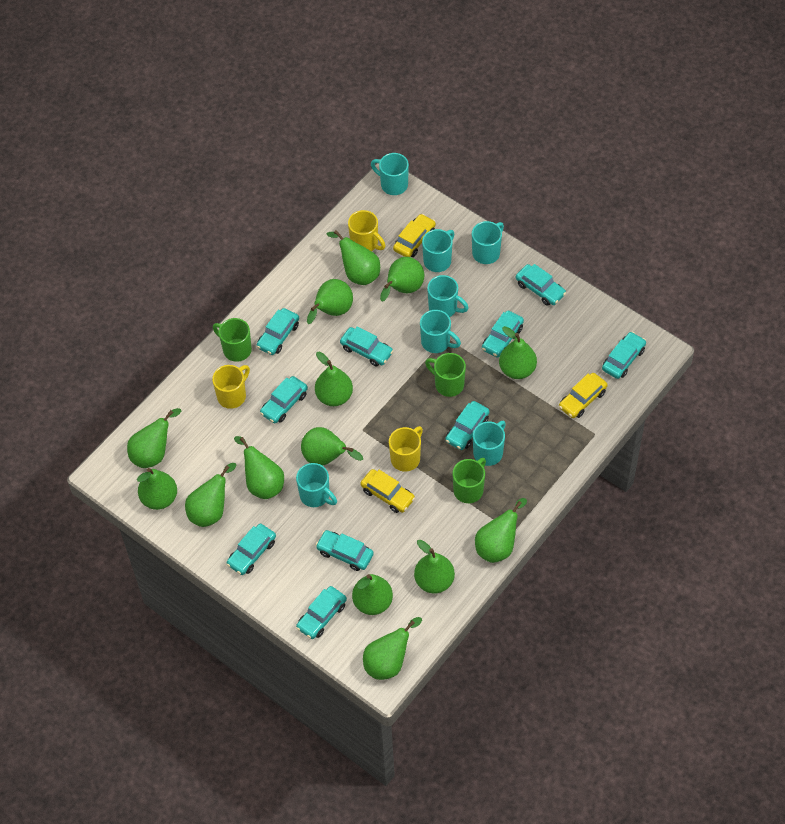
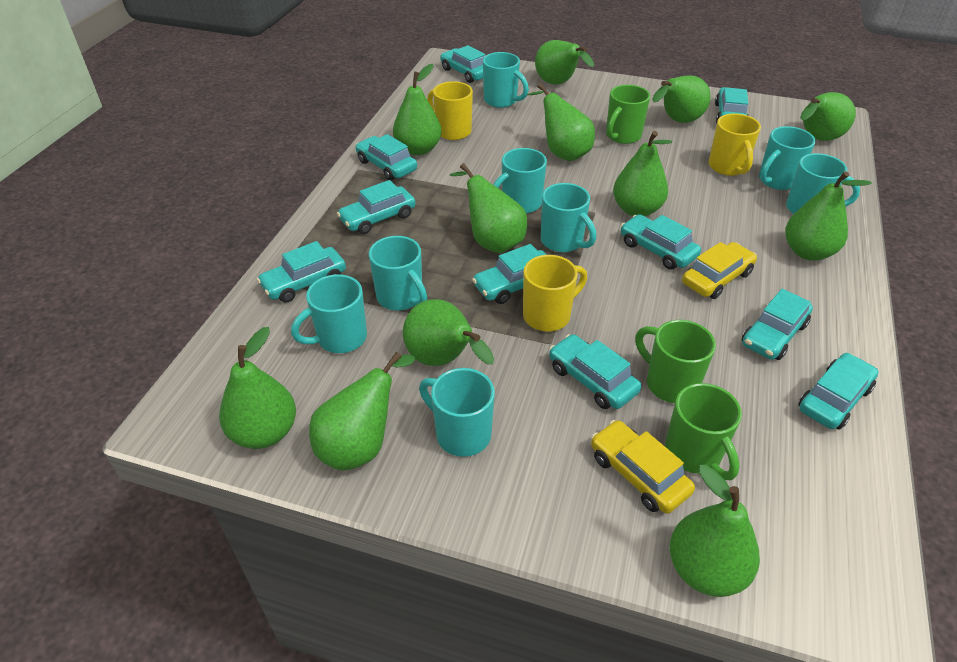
green pear: 14 -> 12
turquoise mug: 7 -> 8
yellow car: 3 -> 2

